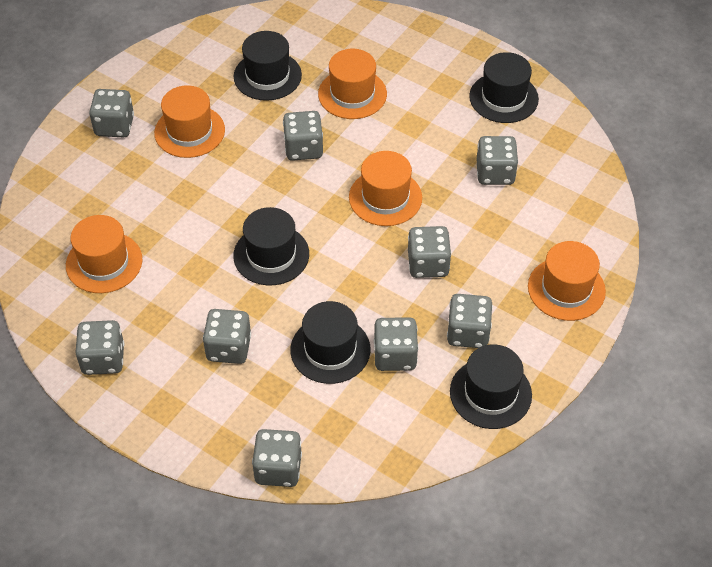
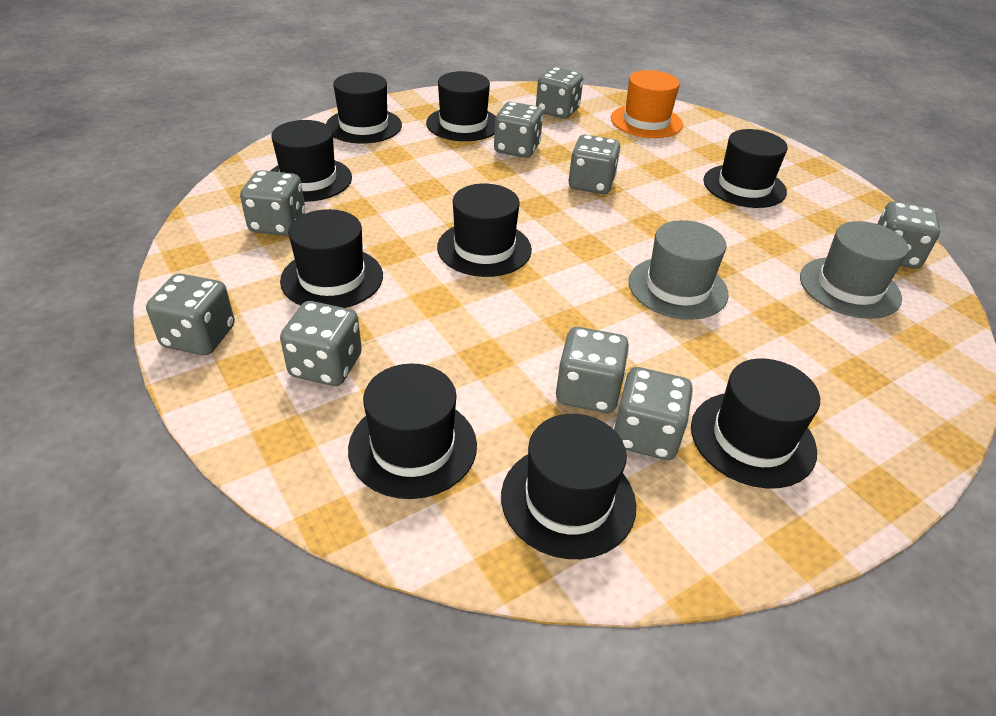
black hat: 5 -> 9
grey hat: 0 -> 2
orange hat: 5 -> 1

